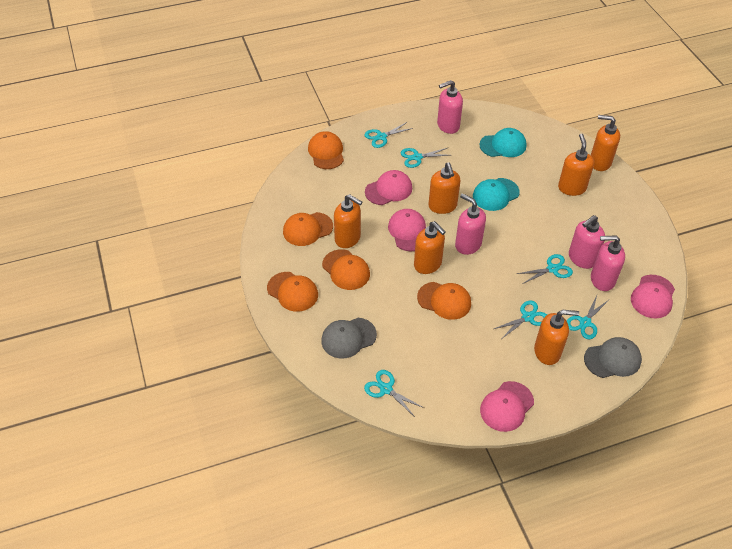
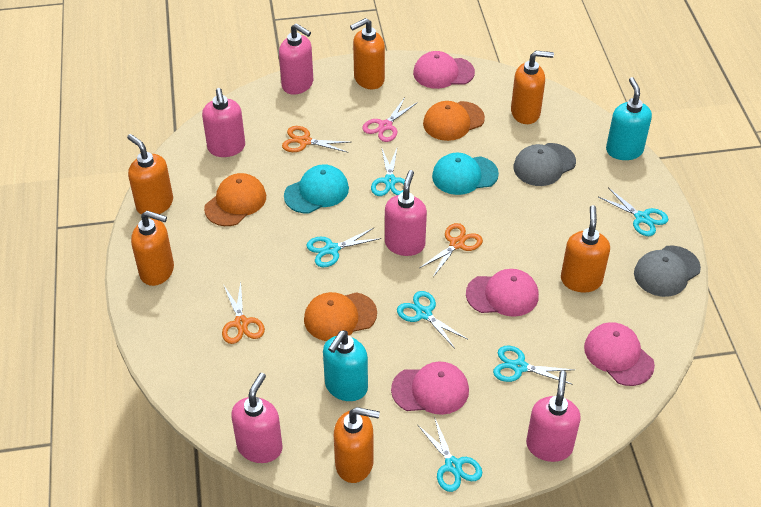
orange cap: 5 -> 3
orange scissors: 0 -> 3
pink scissors: 0 -> 1
pink soap dispenser: 4 -> 5
turquoise soap dispenser: 0 -> 2

